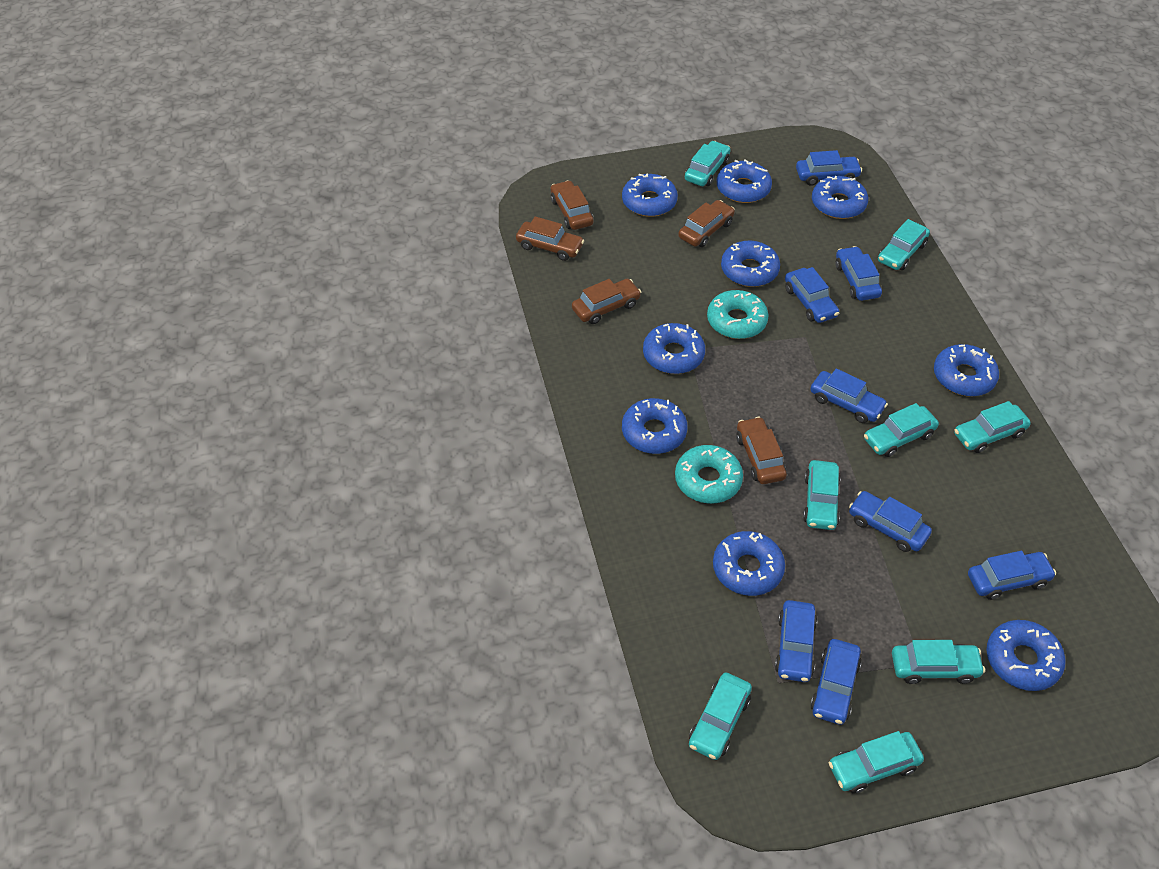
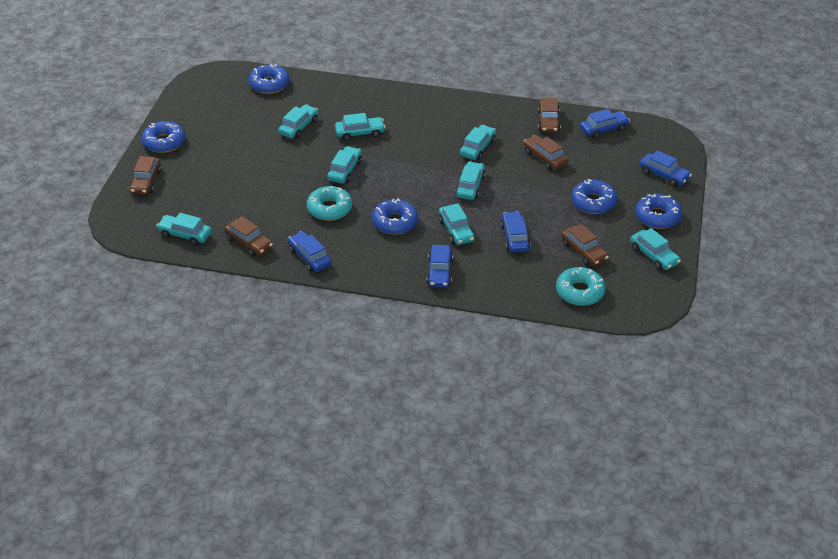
blue car: 8 -> 5
blue donut: 9 -> 5

